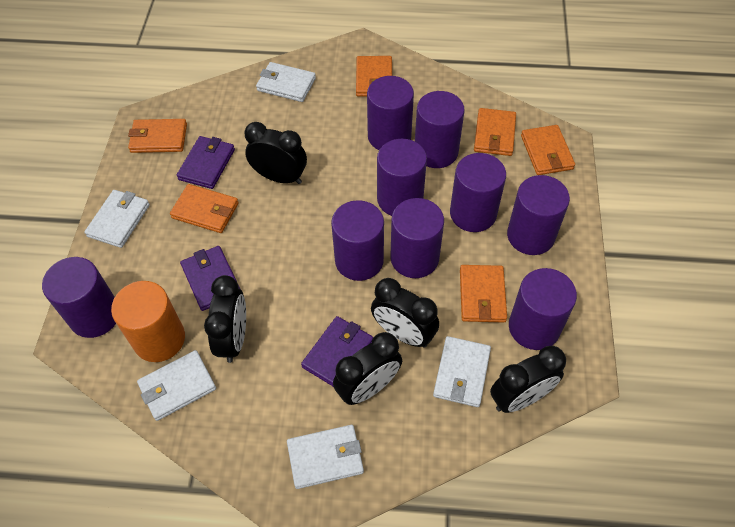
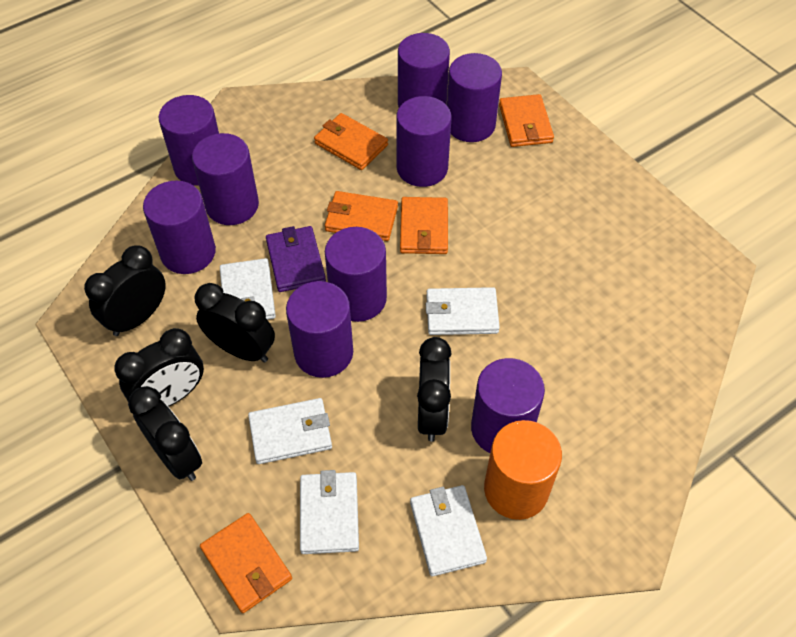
orange wallet: 6 -> 5
purple wallet: 3 -> 1

